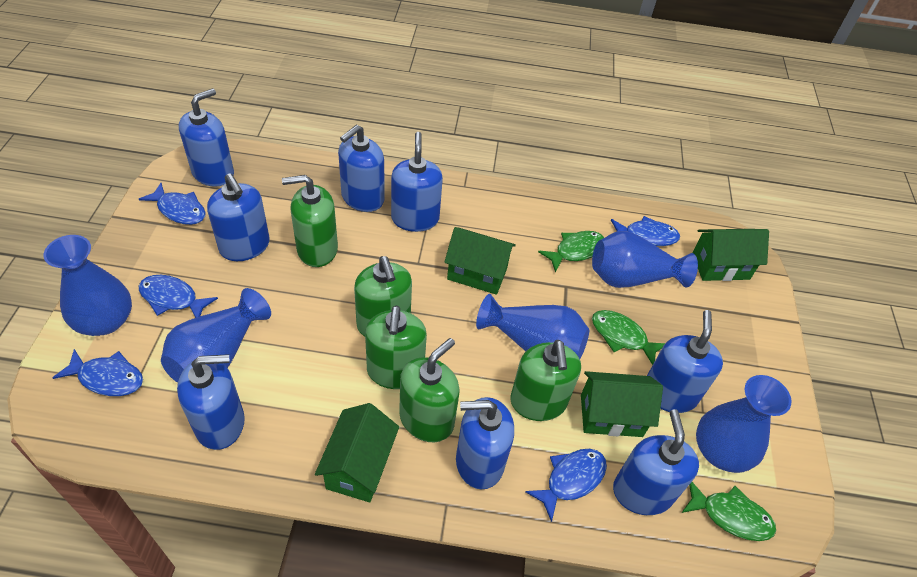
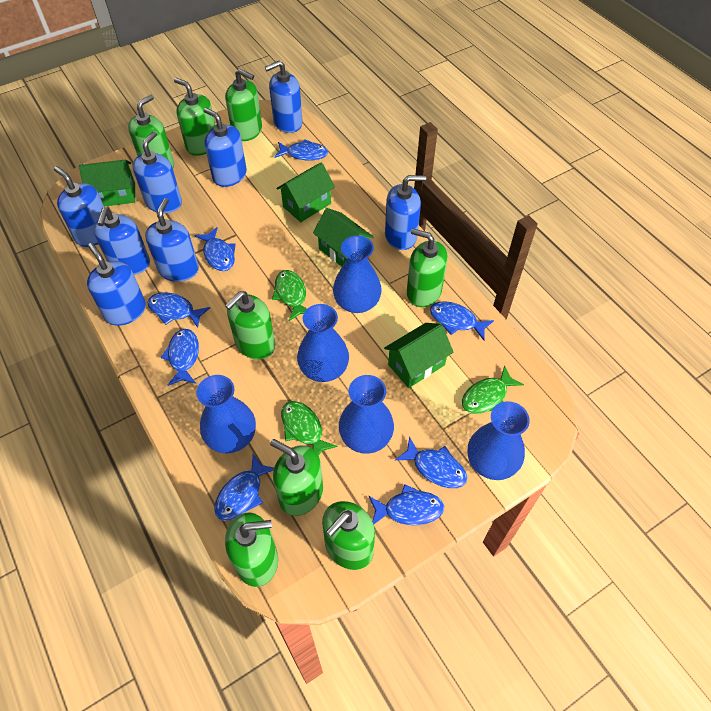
blue fish: 5 -> 8
green soap dispenser: 5 -> 8

